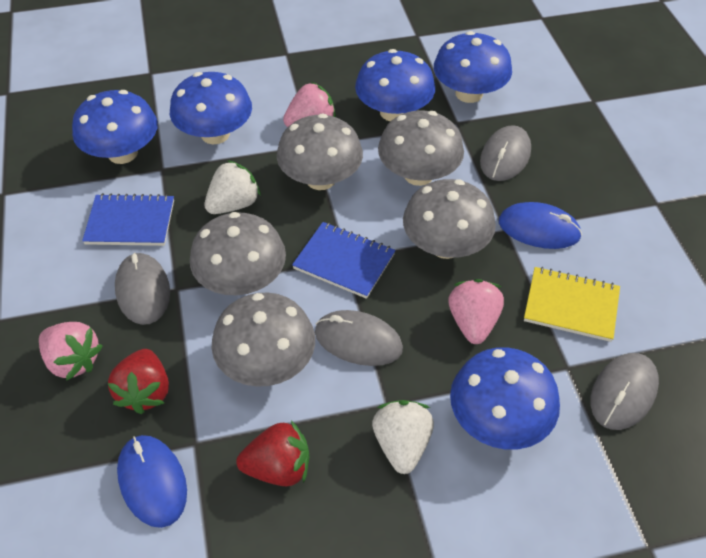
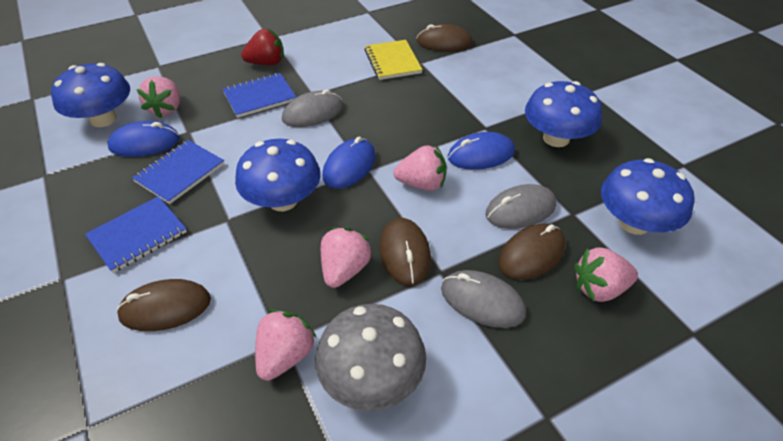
blue mouse: 2 -> 3
blue mushroom: 5 -> 4
blue notebook: 2 -> 3
brown mouse: 0 -> 4
grey mouse: 4 -> 3
grey mushroom: 5 -> 1
pink strawberry: 3 -> 5
red strawberry: 2 -> 1
white strawberry: 2 -> 0

